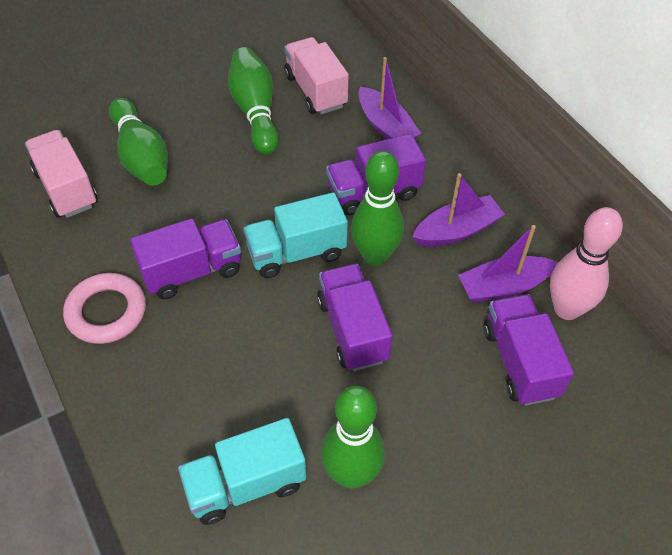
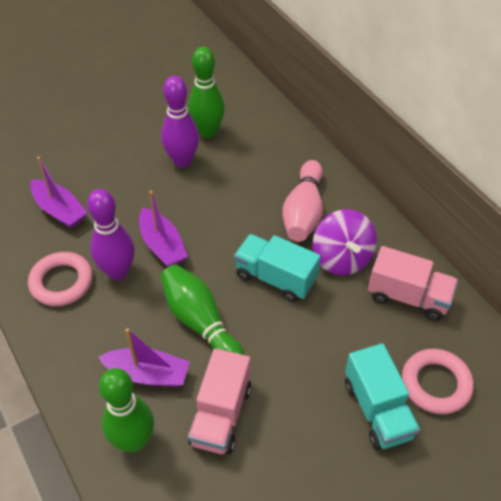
green bowling pin: 4 -> 3
pink ring: 1 -> 2
purple bowling pin: 0 -> 2
purple spinning top: 0 -> 1
purple truck: 4 -> 0

